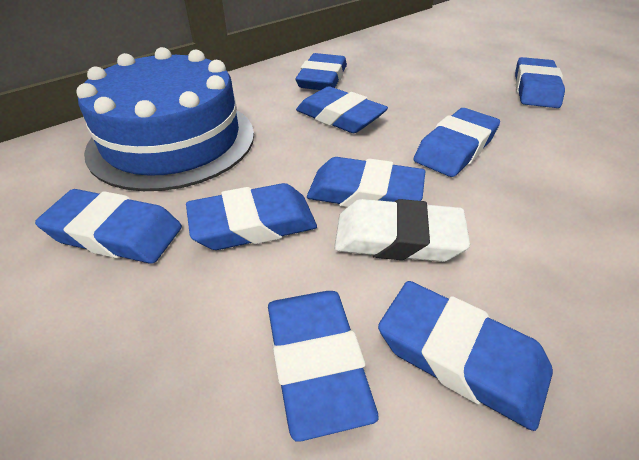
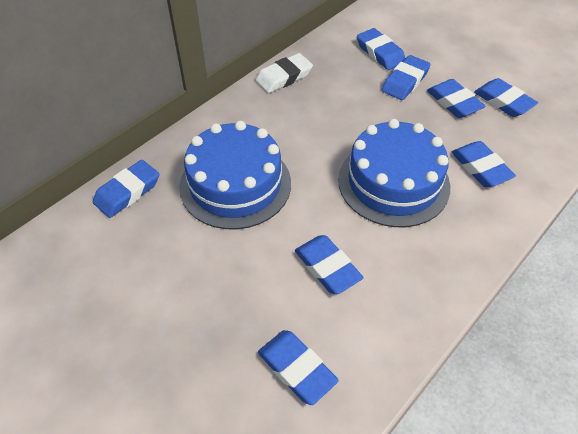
blue cake: 1 -> 2
blue eraser: 9 -> 8

